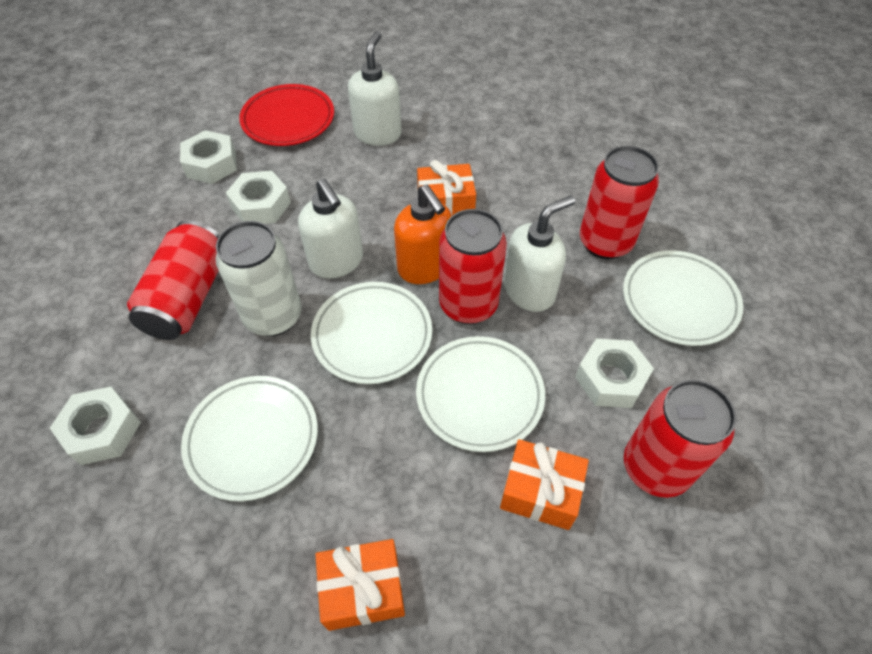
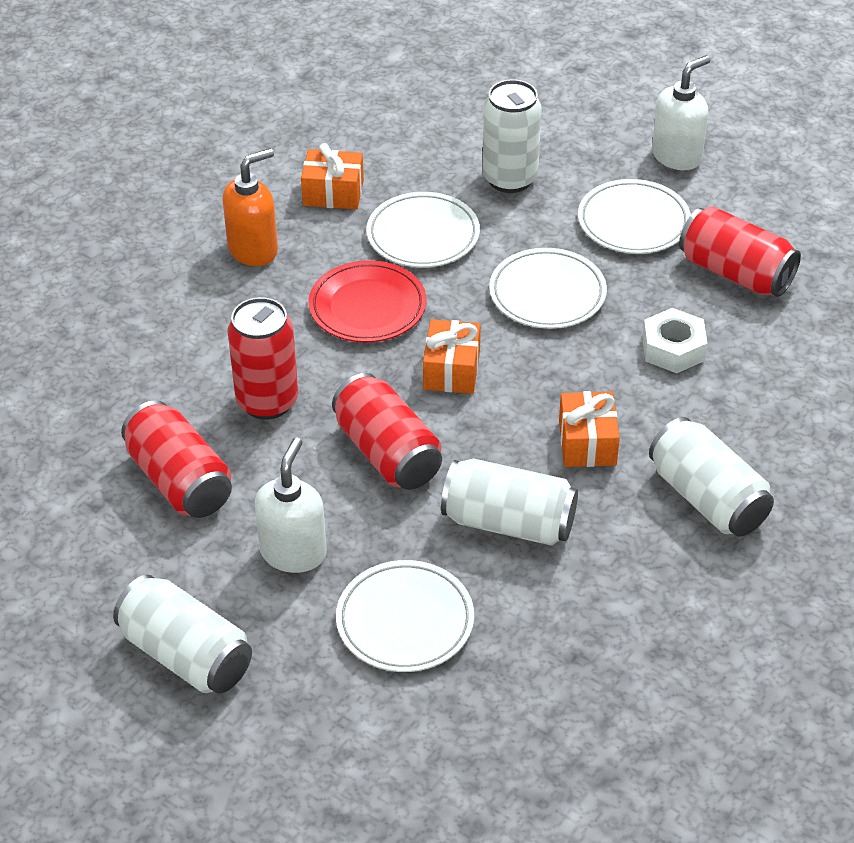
white can: 1 -> 4
white nut: 4 -> 1
white soap dispenser: 3 -> 2

